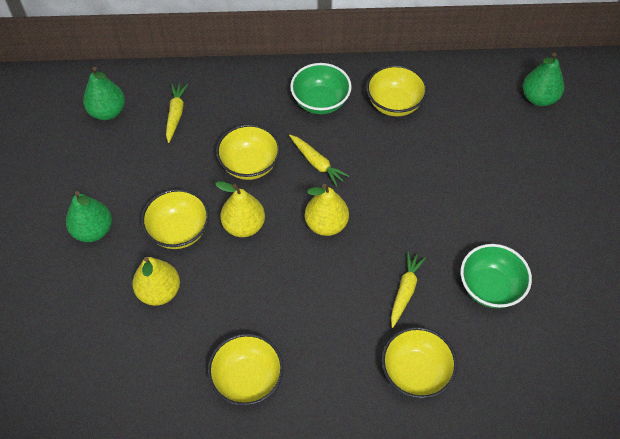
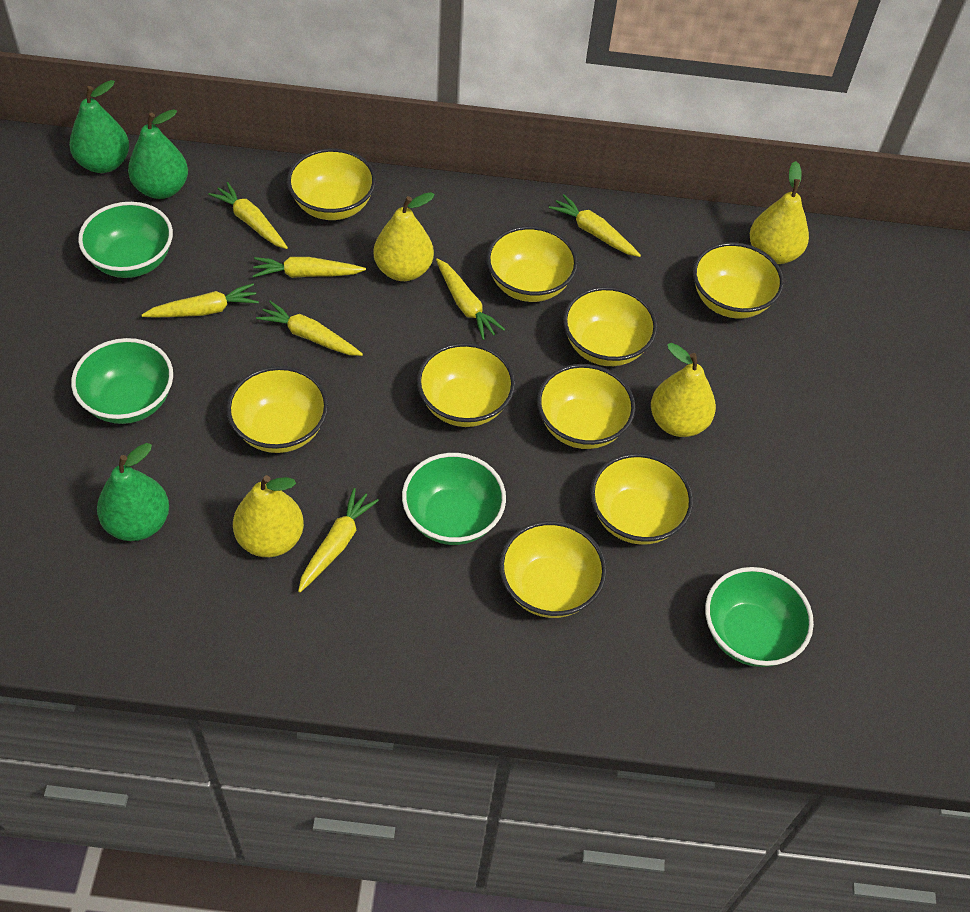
green bowl: 2 -> 4
yellow bowl: 5 -> 9
yellow carrot: 3 -> 7
yellow pear: 3 -> 4

